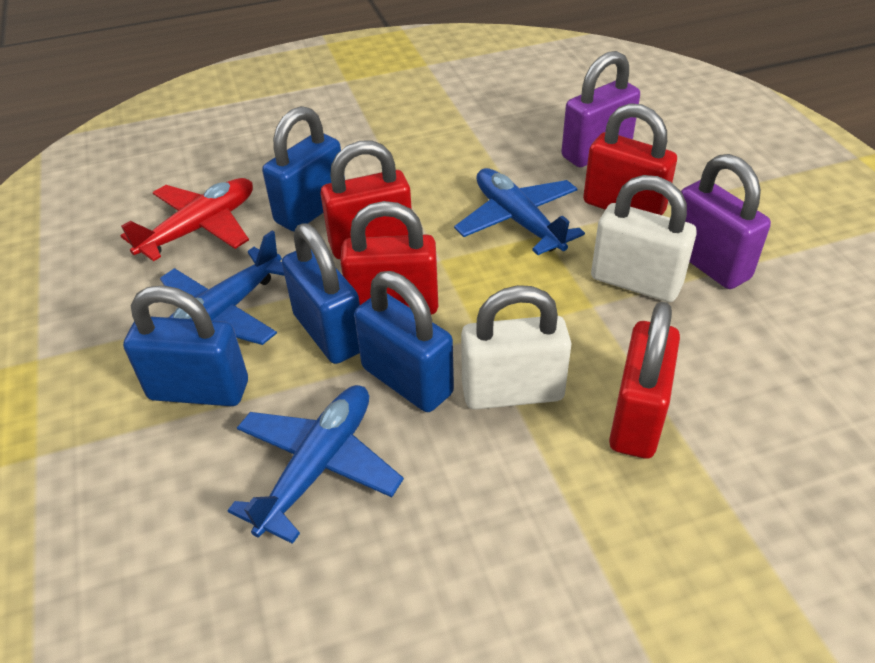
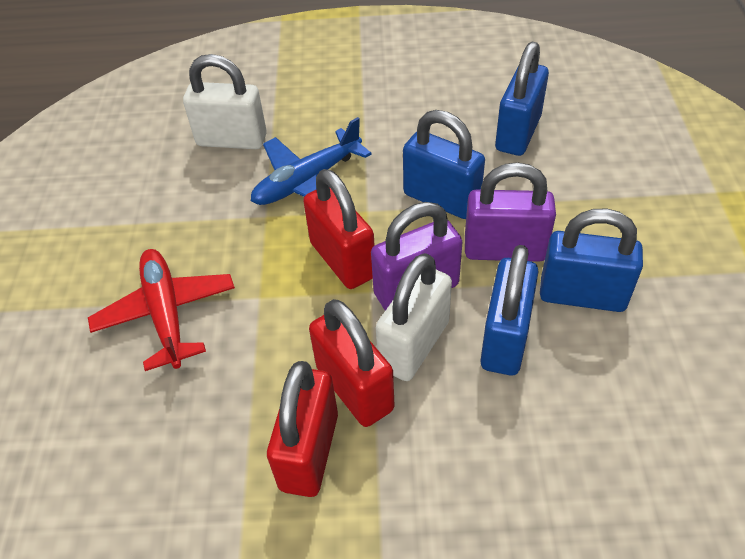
blue plane: 3 -> 1
red padlock: 4 -> 3

